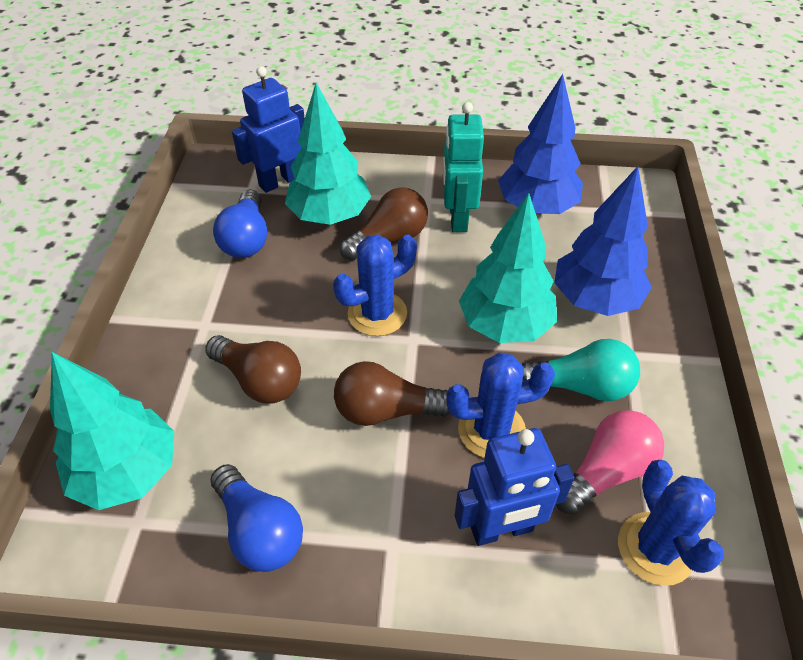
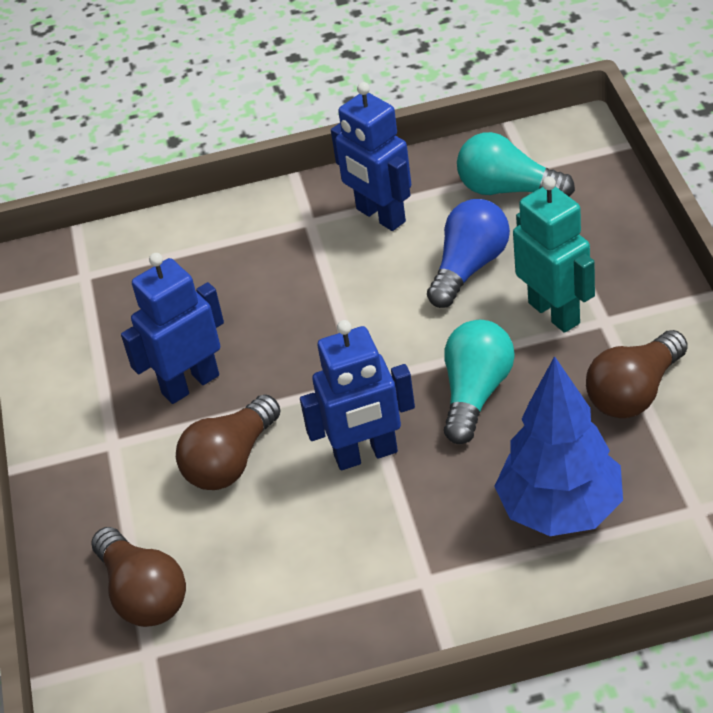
blue cactus: 3 -> 0
blue light bulb: 2 -> 1
blue robot: 2 -> 3
blue tree: 2 -> 1
pink light bulb: 1 -> 0
turquoise light bulb: 1 -> 2
turquoise tree: 3 -> 0

